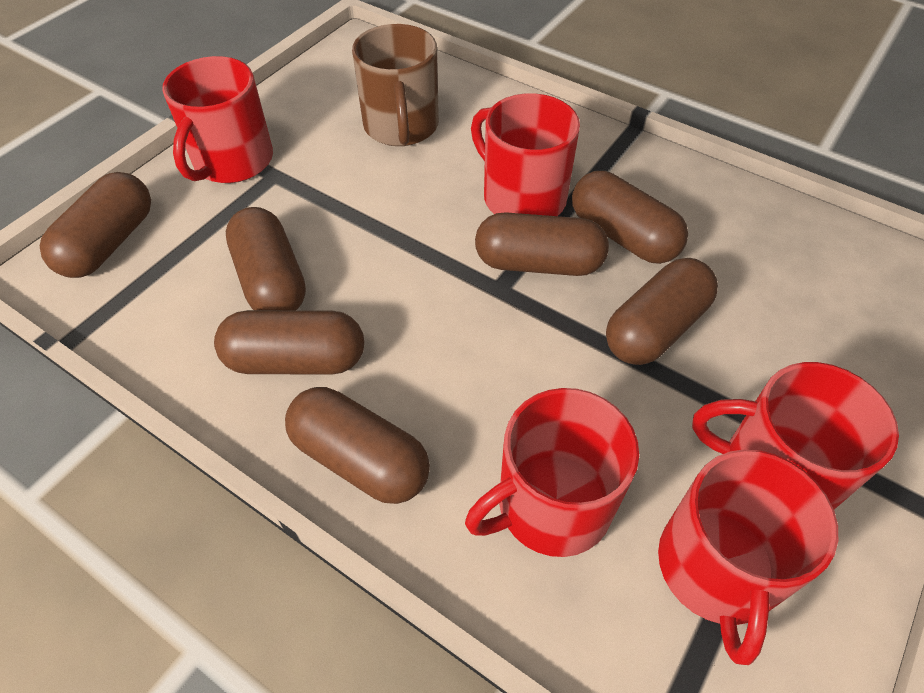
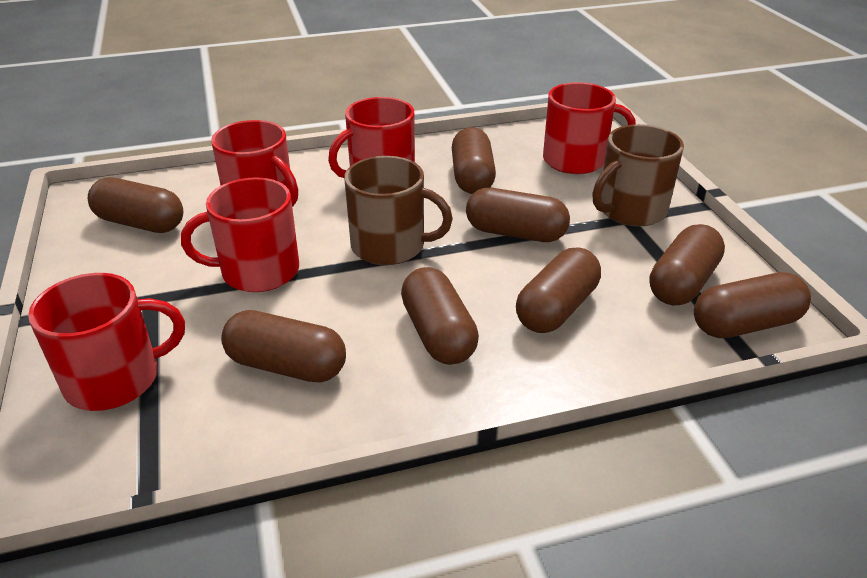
brown capsule: 7 -> 8
brown mug: 1 -> 2

